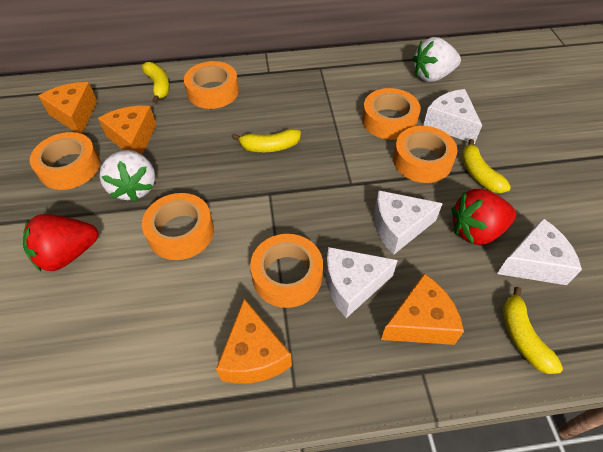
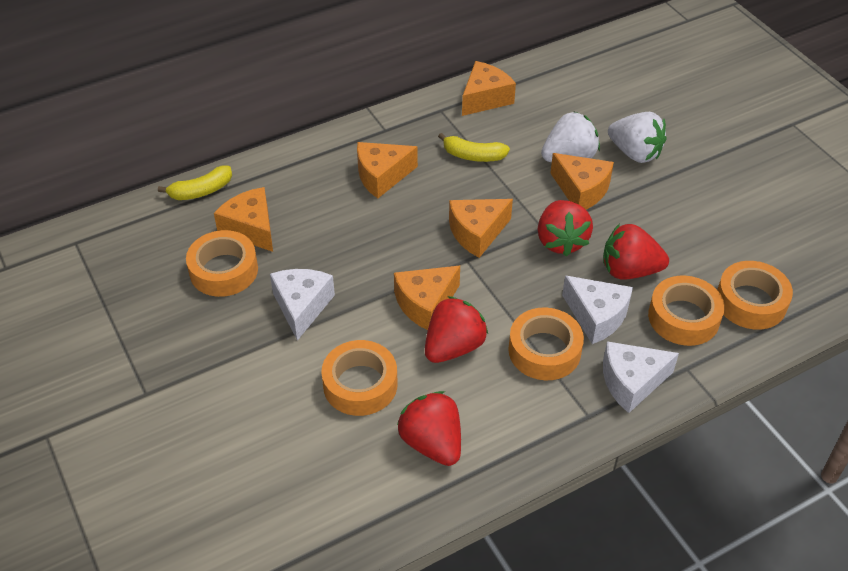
orange cheese: 4 -> 6
orange tape: 6 -> 5
red strawberry: 2 -> 4
white cheese: 4 -> 3
yellow banana: 4 -> 2

